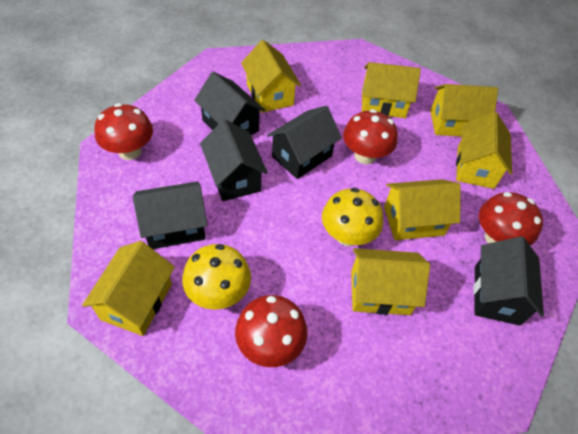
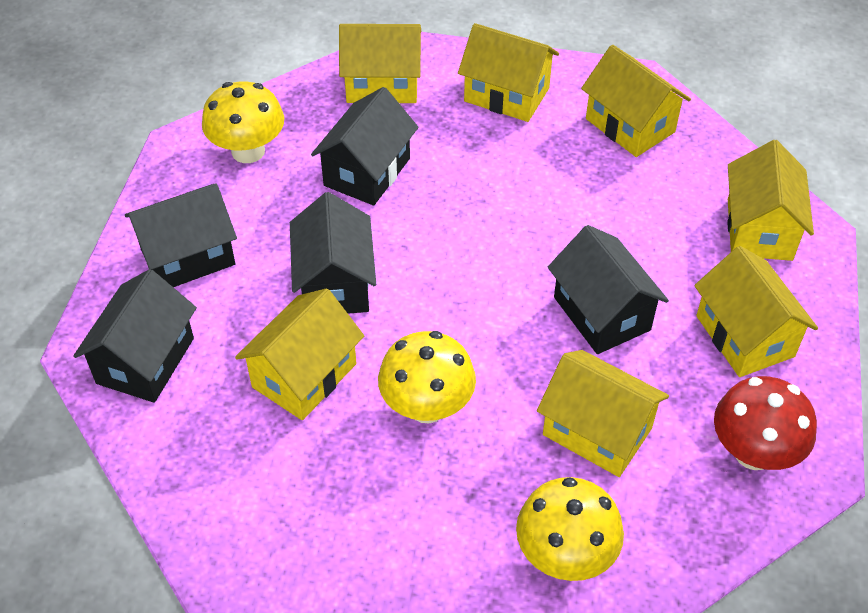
red mushroom: 4 -> 1
yellow mushroom: 2 -> 3

